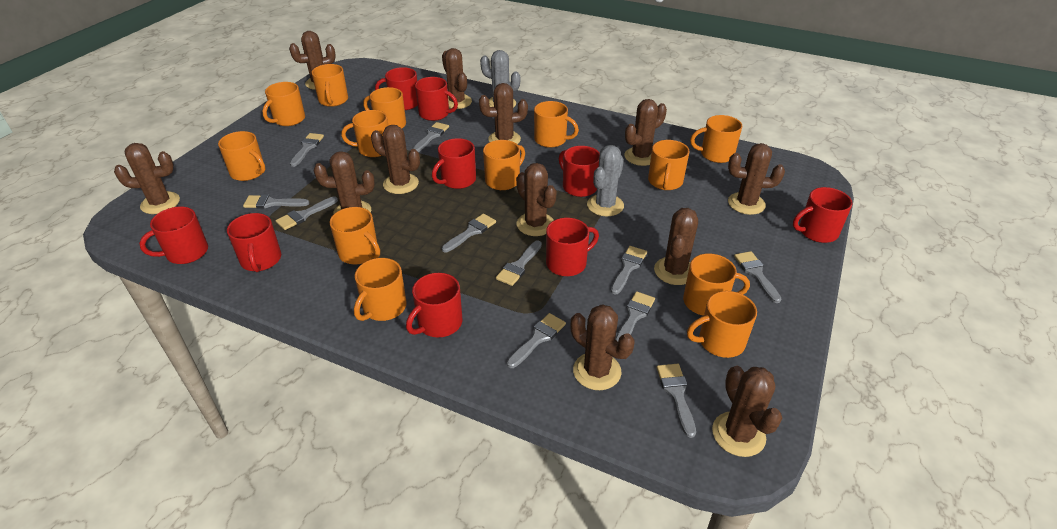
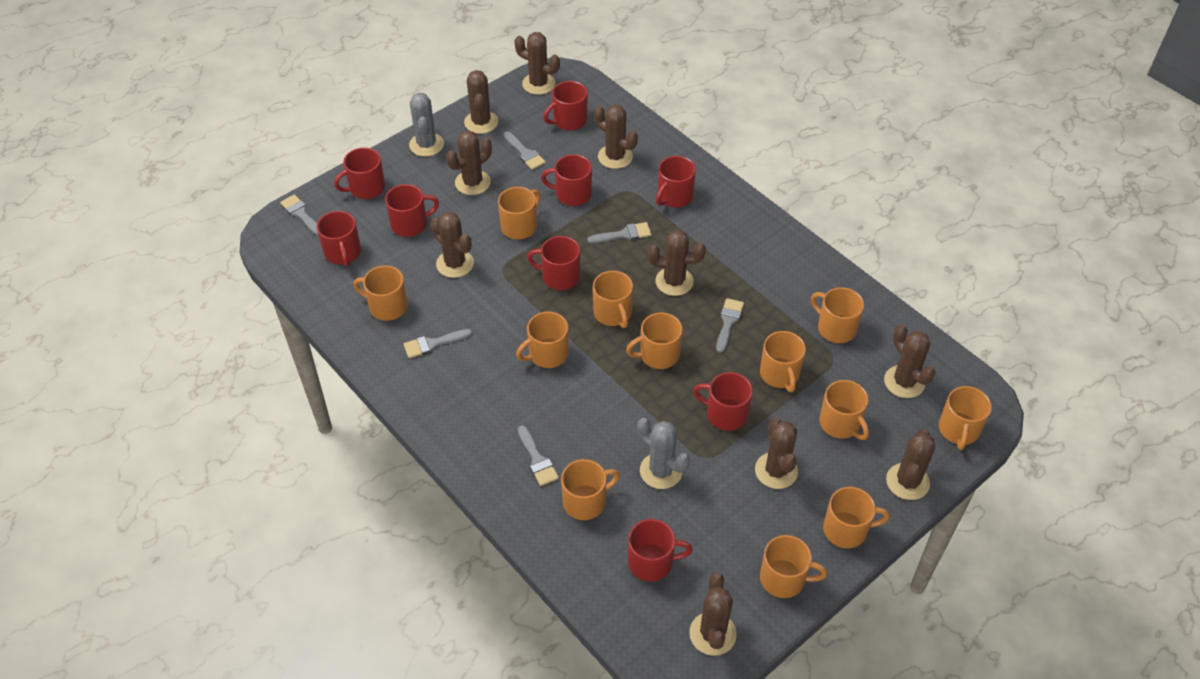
brown cactus: 12 -> 10
grey brush: 11 -> 6
orange mug: 13 -> 12

